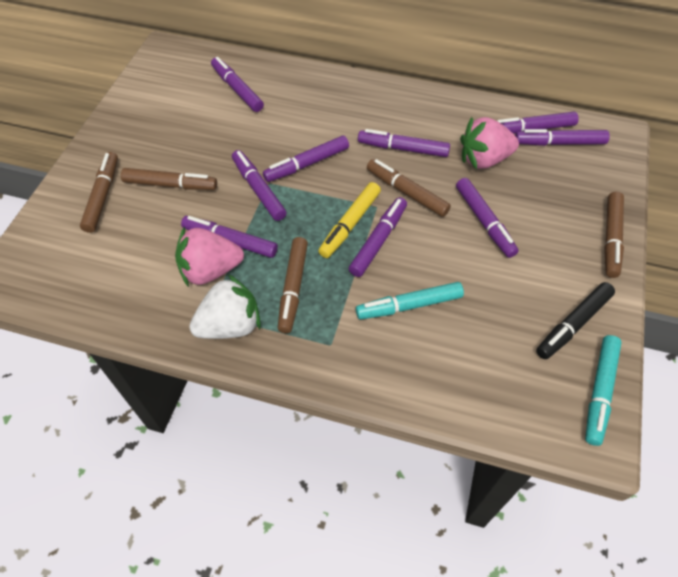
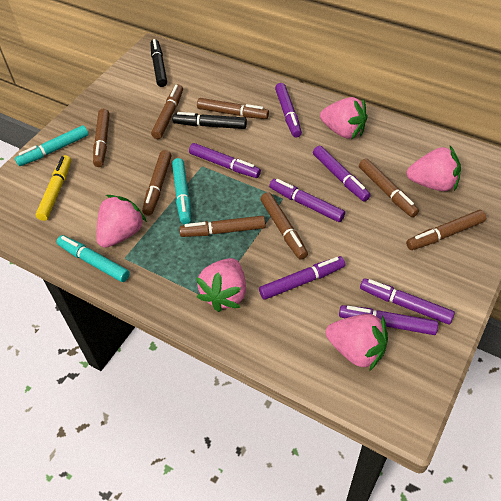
black marker: 1 -> 2
brown marker: 5 -> 8
pink strawberry: 2 -> 5
purple marker: 9 -> 7
turquoise marker: 2 -> 3
white strawberry: 1 -> 0

